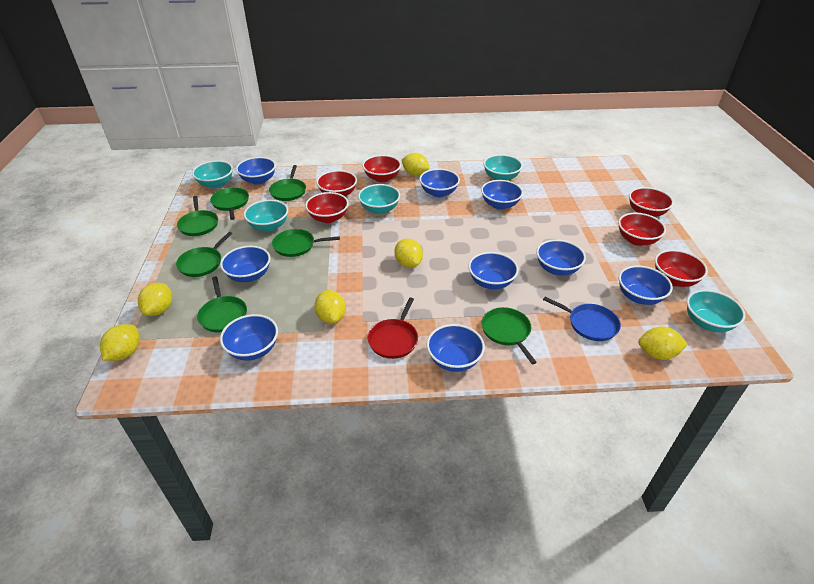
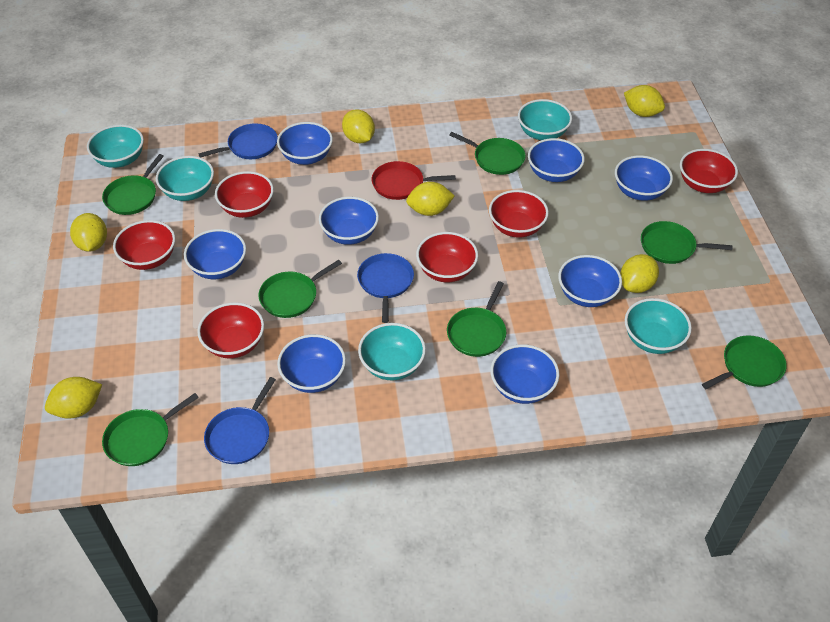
blue bowl: 9 -> 8
blue pan: 1 -> 3

